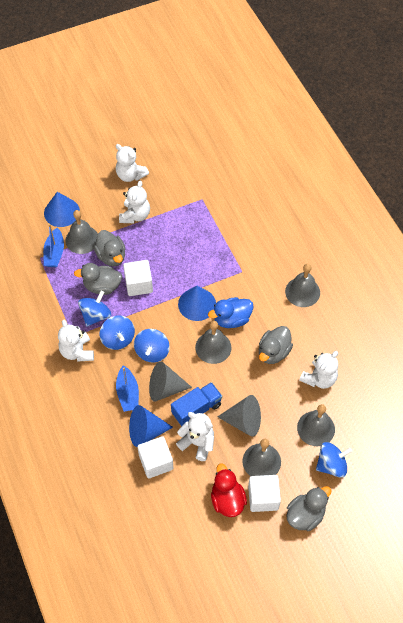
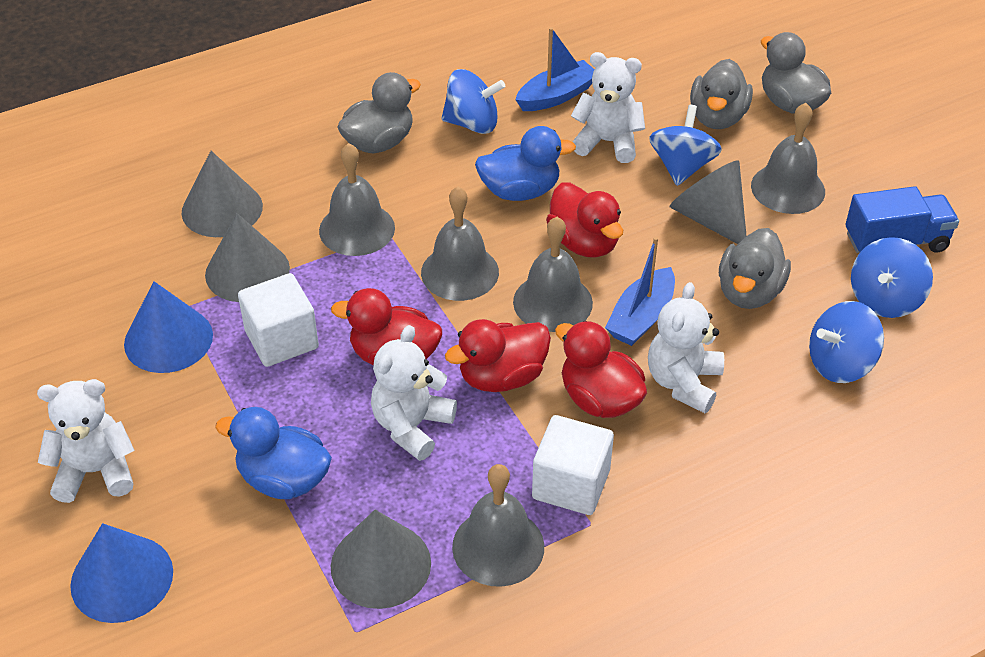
blue cone: 3 -> 2
blue duck: 1 -> 2
grey cone: 2 -> 4
red duck: 1 -> 4
white cube: 3 -> 2
white teddy bear: 5 -> 4

